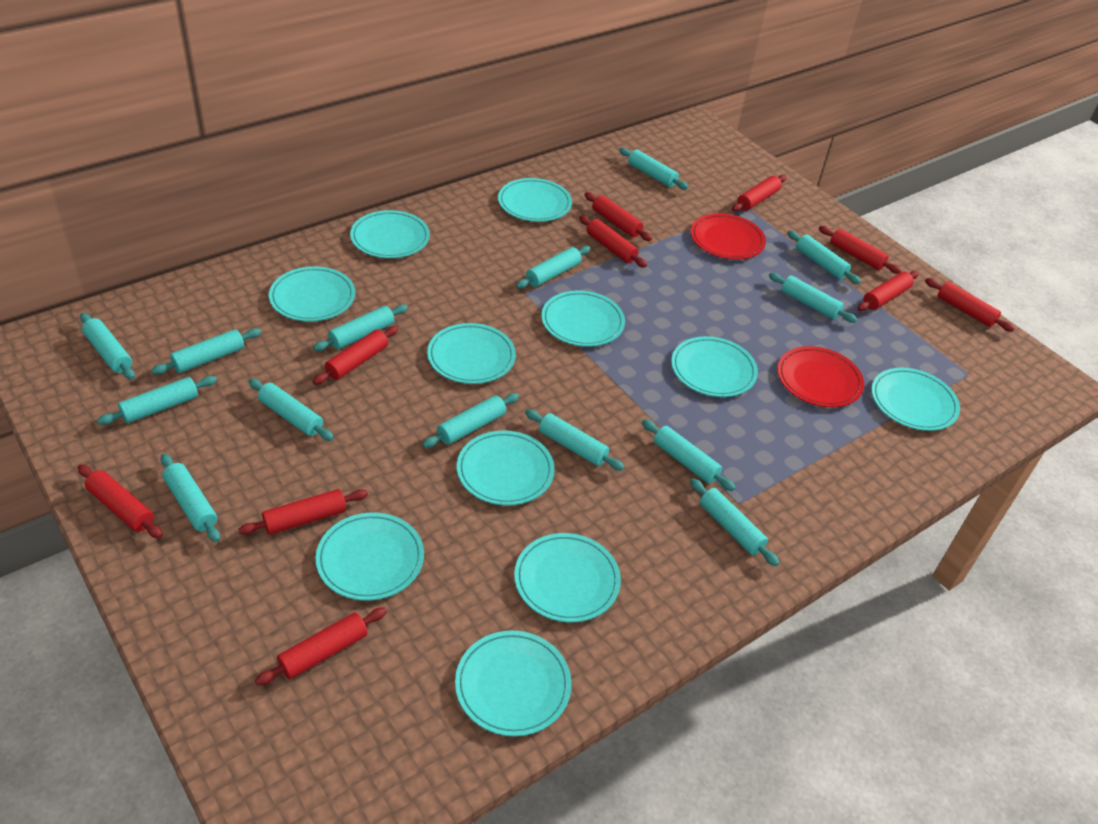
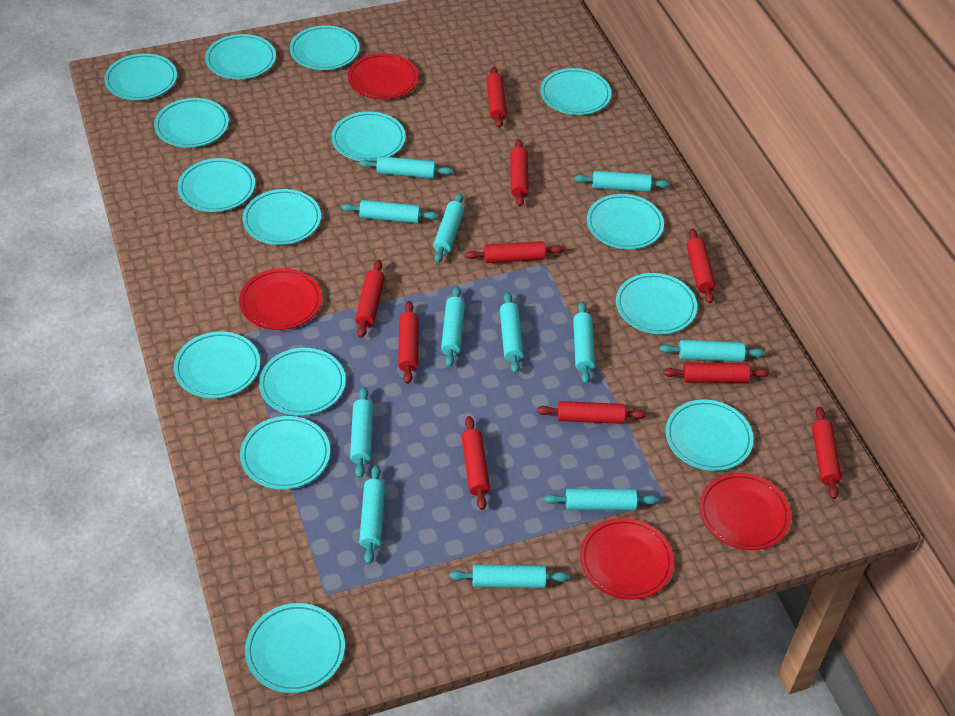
red plate: 2 -> 4
turquoise plate: 11 -> 15
turquoise rolling pin: 14 -> 12

